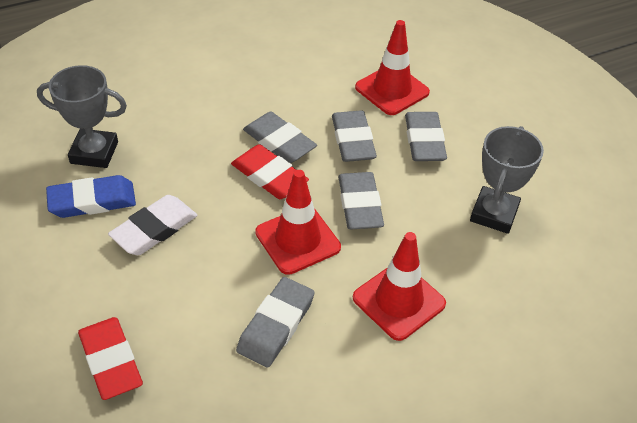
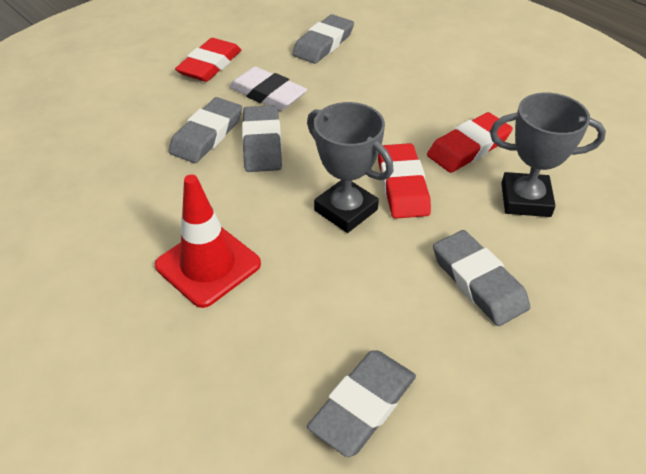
blue eraser: 1 -> 0
red eraser: 2 -> 3
red traffic cone: 3 -> 1

